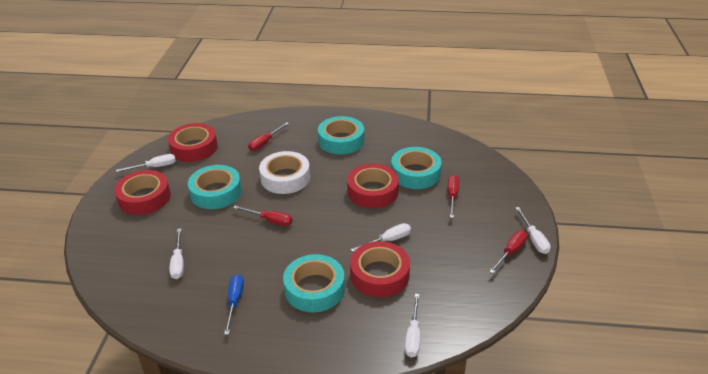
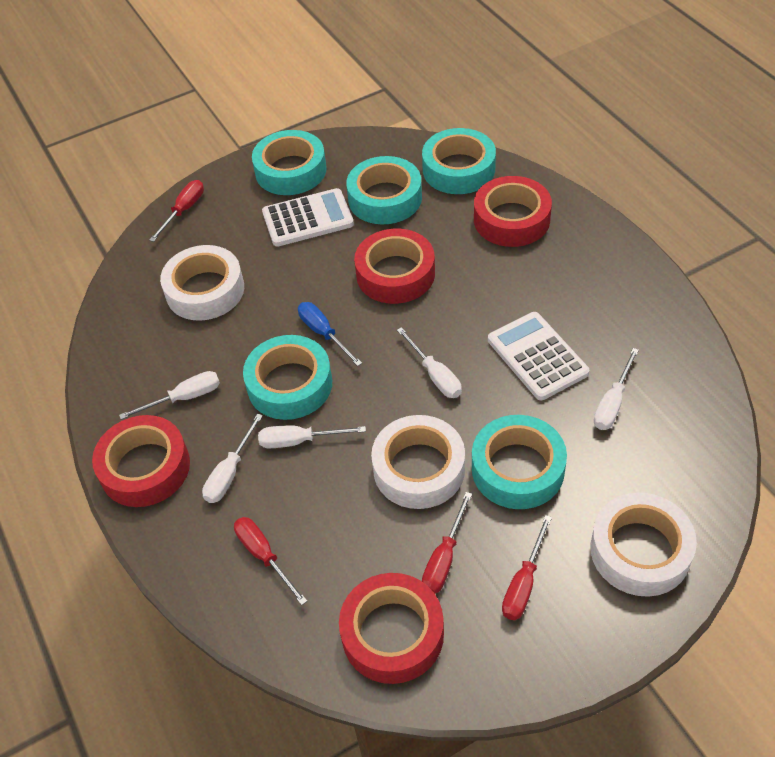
turquoise tape: 4 -> 5
white calculator: 0 -> 2
white tape: 1 -> 3

